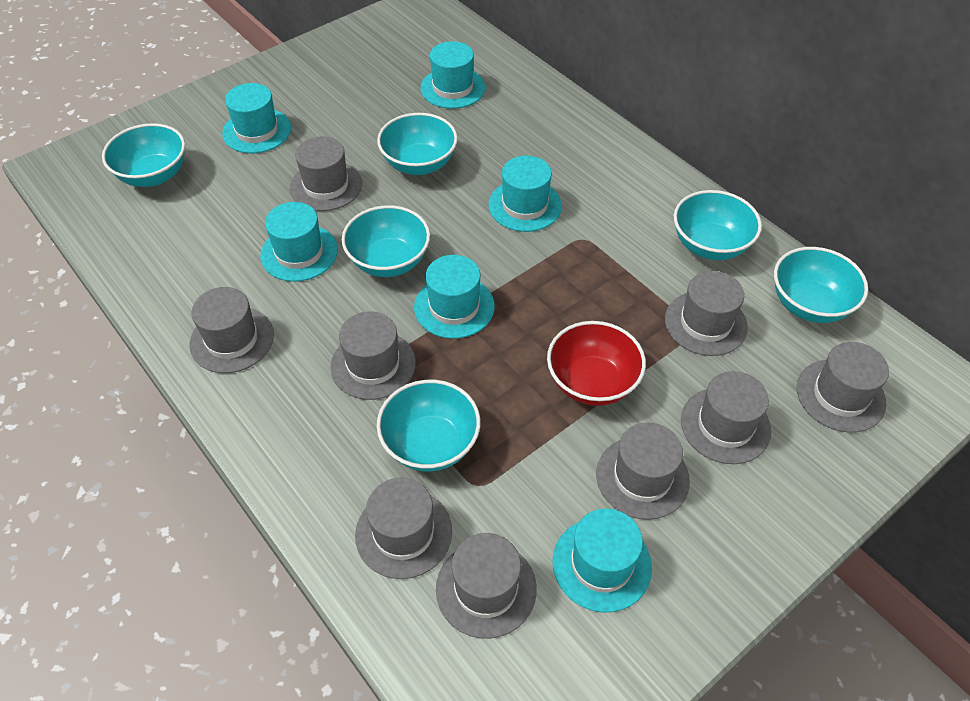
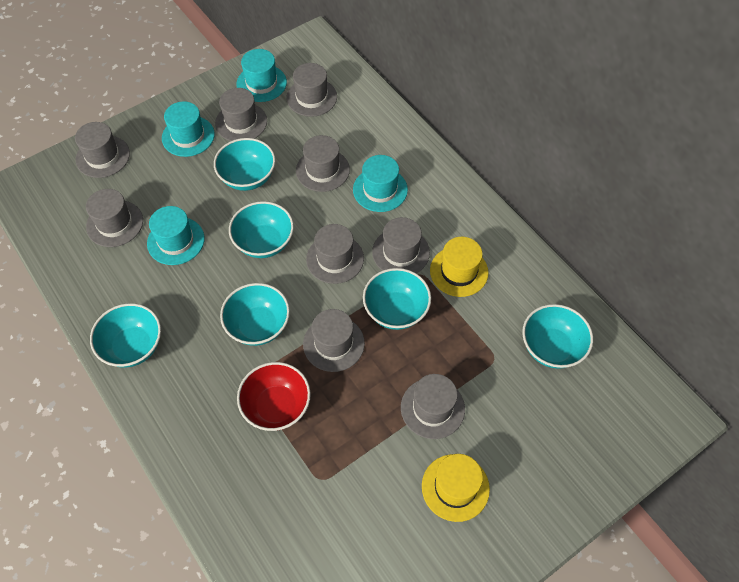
turquoise hat: 6 -> 4
yellow hat: 0 -> 2

